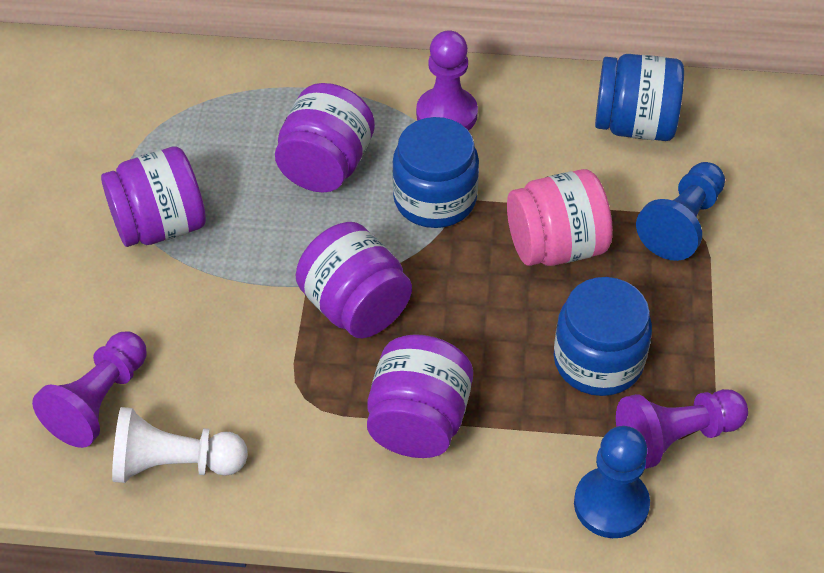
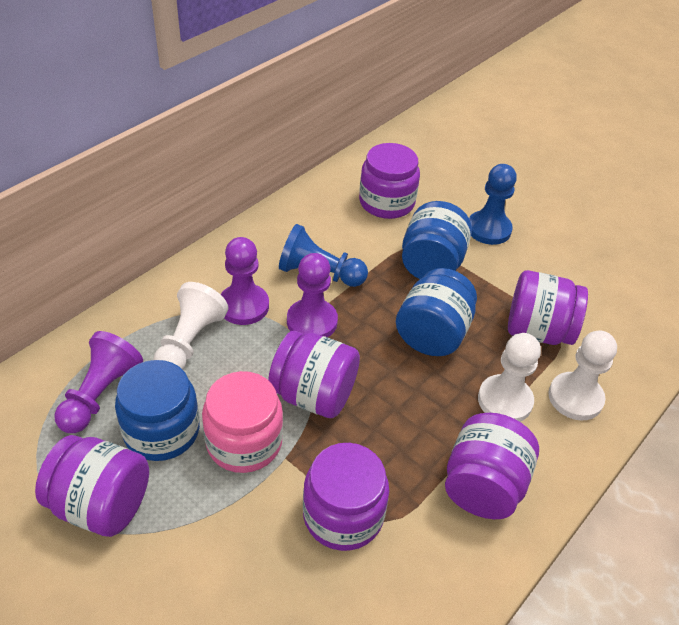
purple jar: 4 -> 6
white pawn: 1 -> 3

